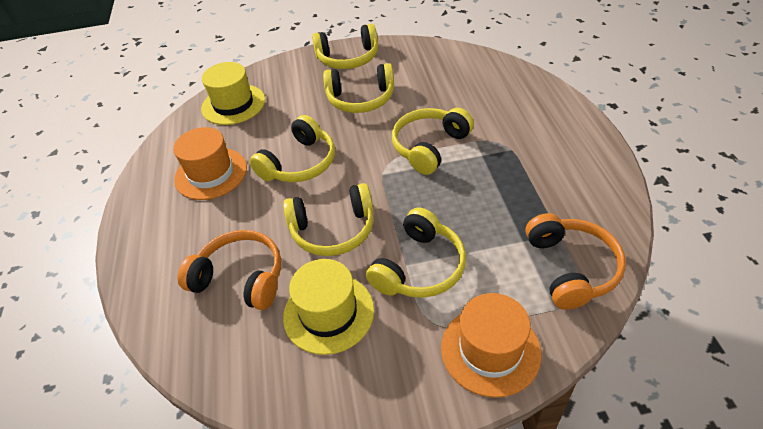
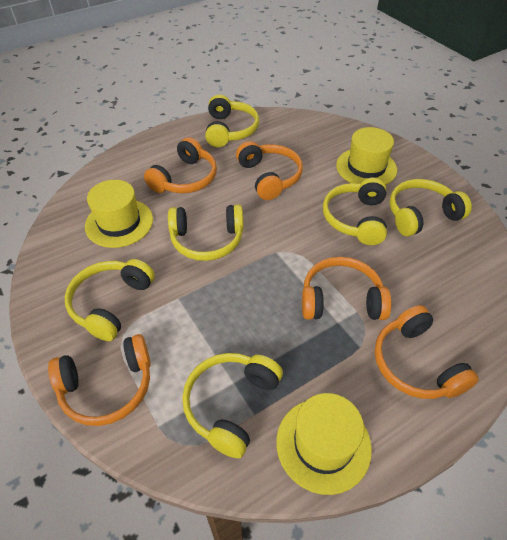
orange hat: 2 -> 0
orange headphones: 2 -> 5
yellow hat: 2 -> 3

